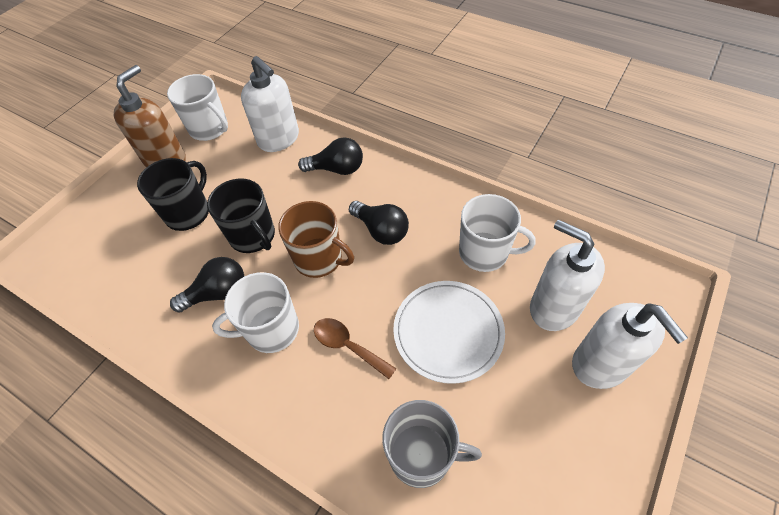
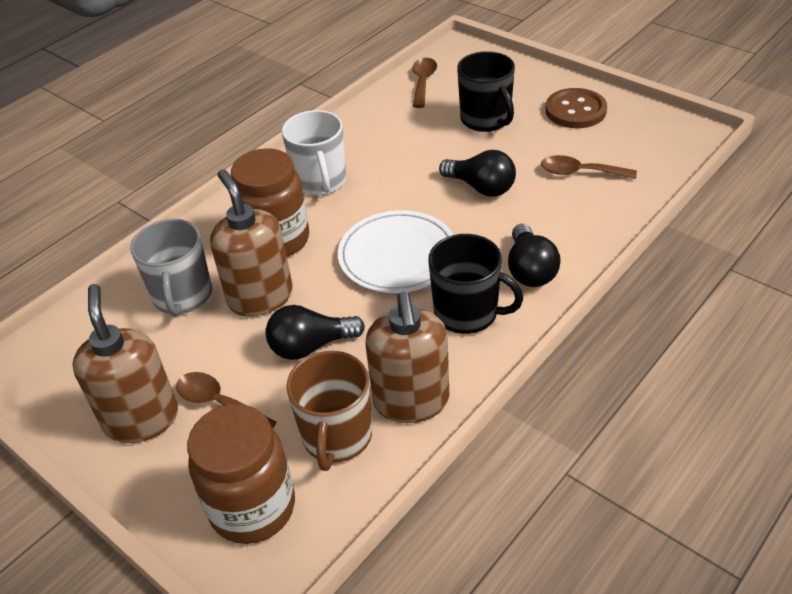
brown button: 0 -> 1
brown jar: 0 -> 2
brown soap dispenser: 1 -> 3
brown spoon: 1 -> 3
white mug: 3 -> 1
white soap dispenser: 3 -> 0

